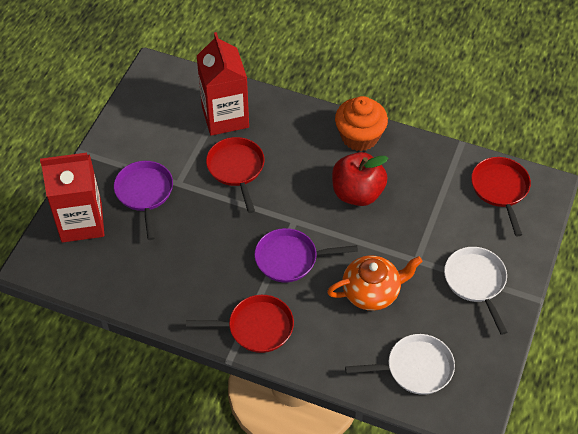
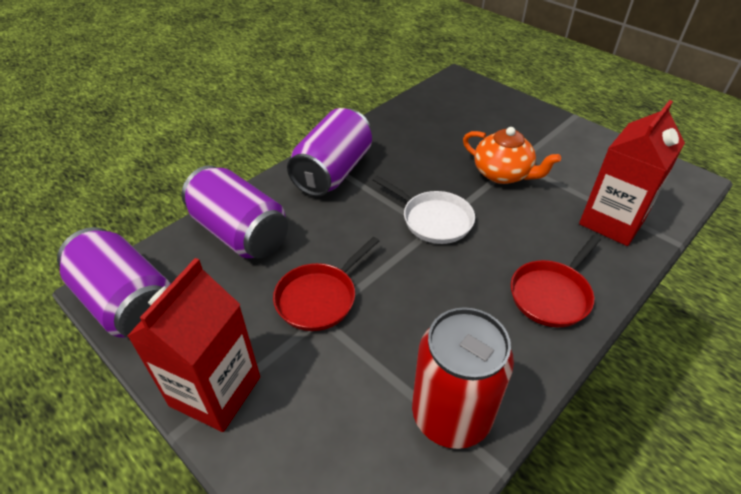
orange cupcake: 1 -> 0
purple can: 0 -> 3
purple pan: 2 -> 0
red apple: 1 -> 0
red can: 0 -> 1
red pan: 3 -> 2
white pan: 2 -> 1

